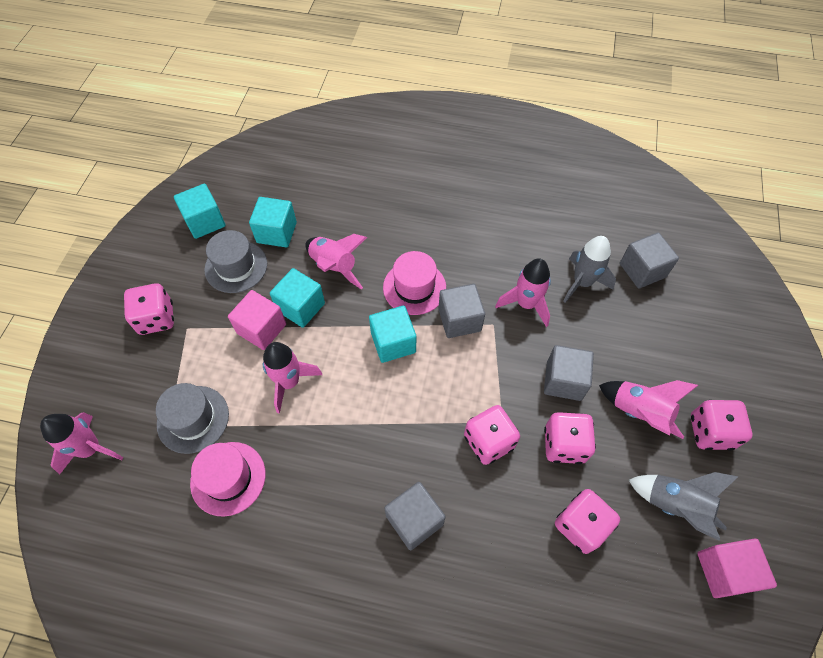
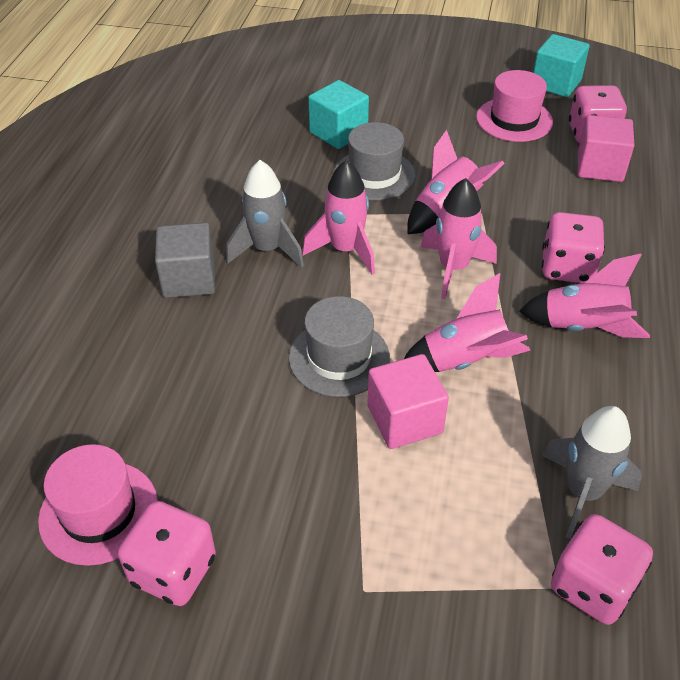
grey cube: 4 -> 1
pink dice: 5 -> 4
turquoise cube: 4 -> 2

